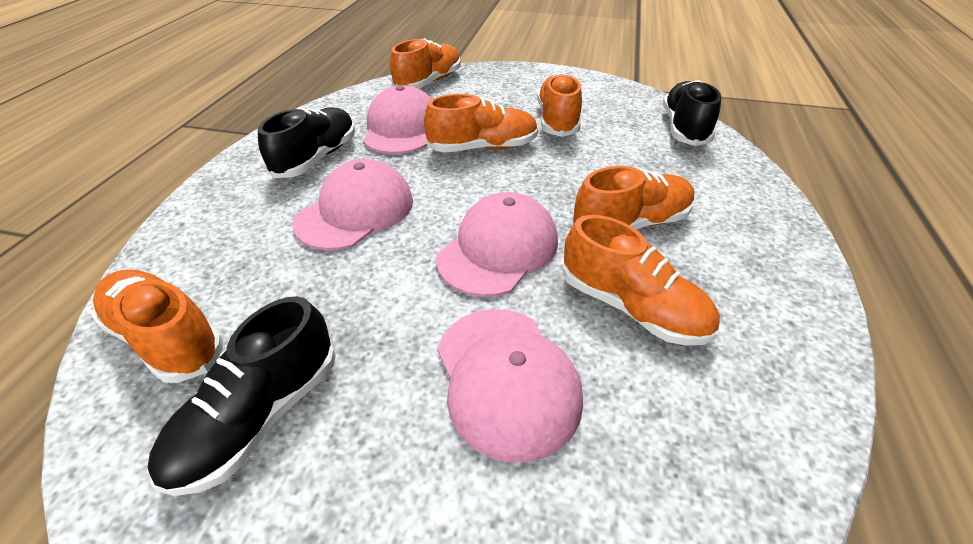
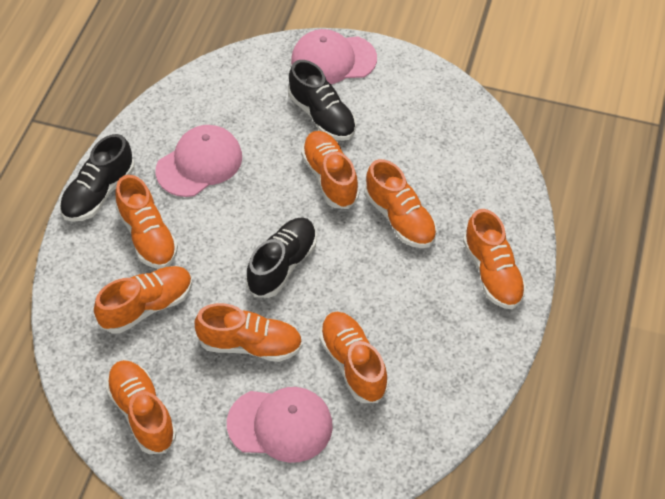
orange shoe: 6 -> 8
pink cap: 4 -> 3

